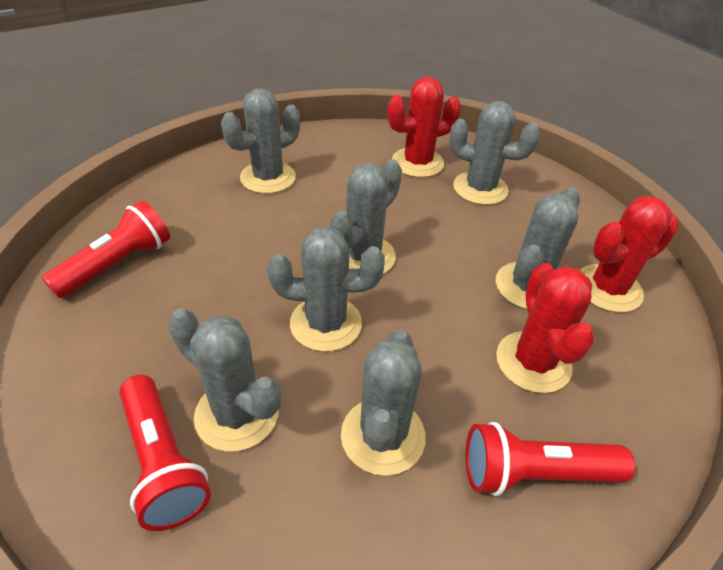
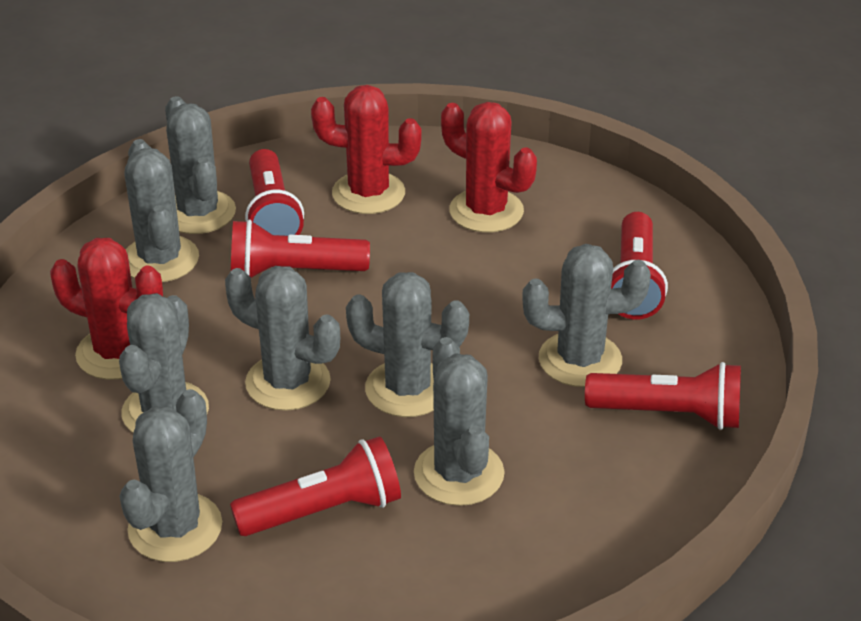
grey cactus: 7 -> 8
red flashlight: 3 -> 5

